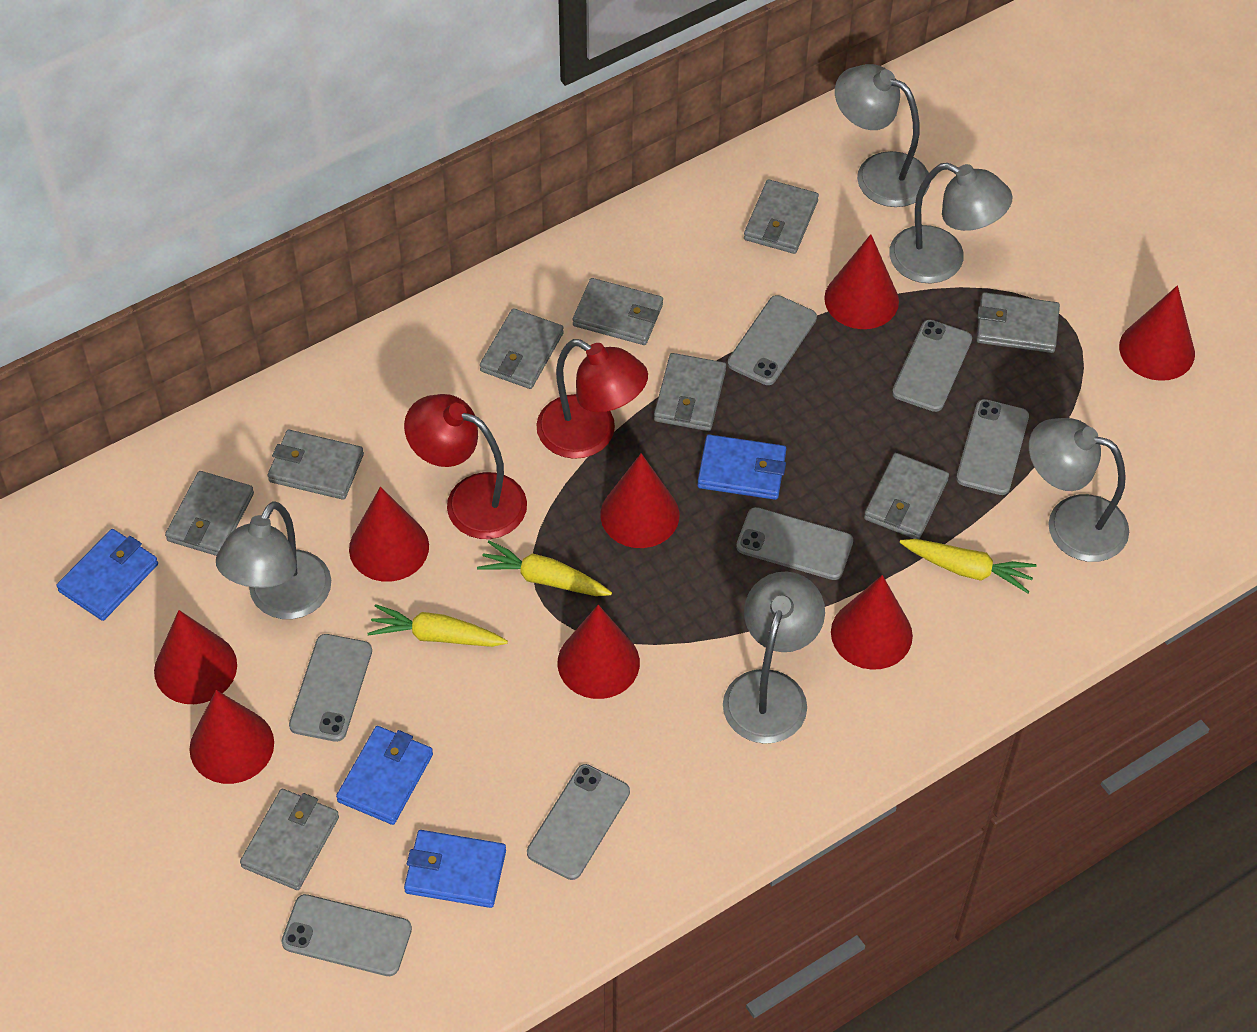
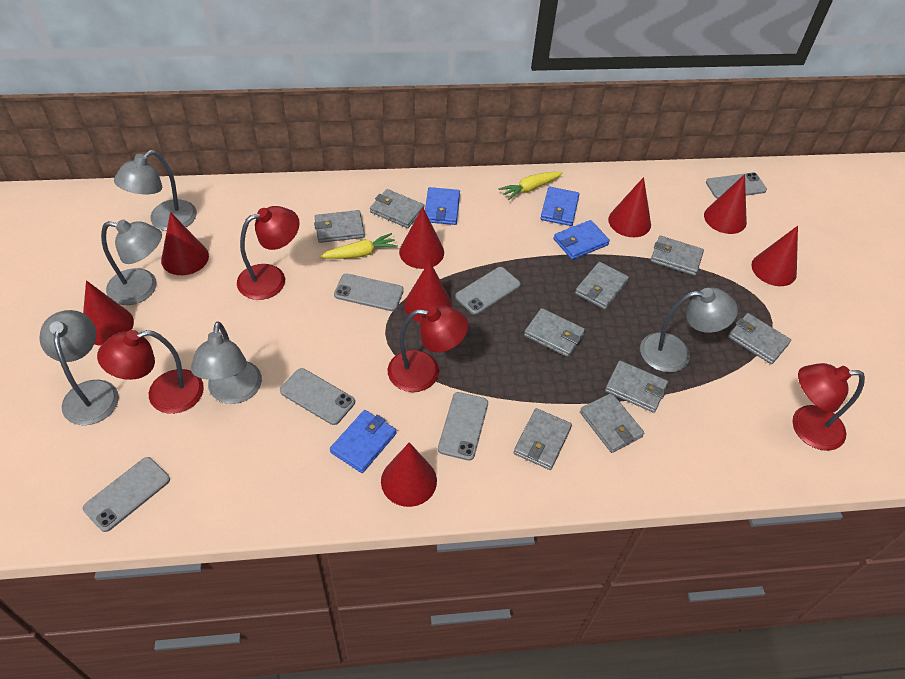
grey phone: 7 -> 6
red lamp: 2 -> 4
yellow carrot: 3 -> 2

